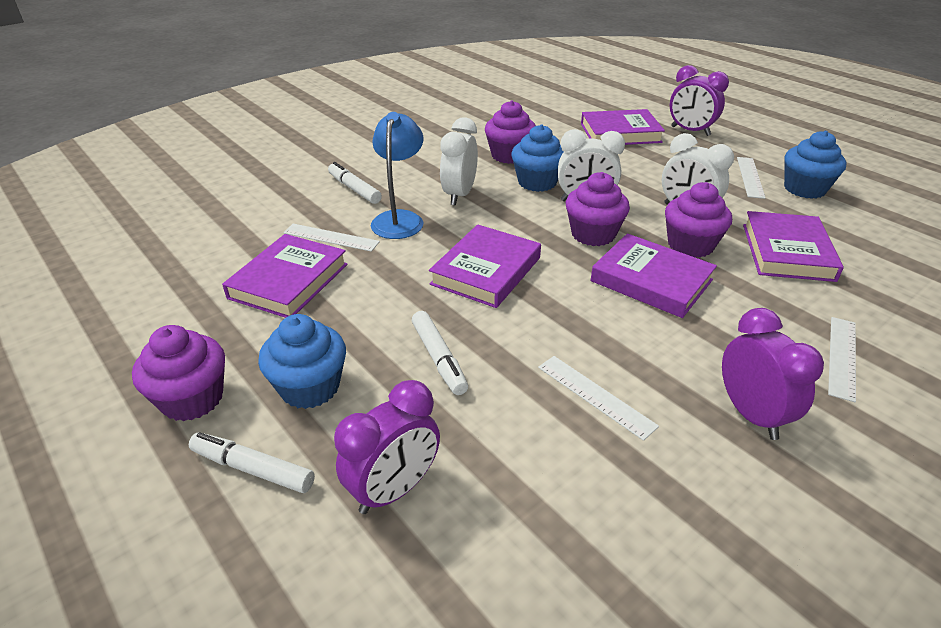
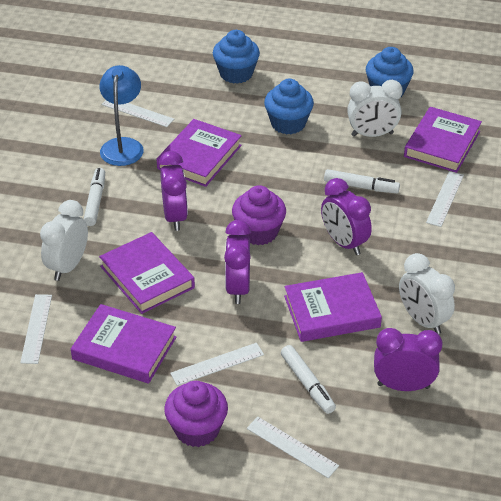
purple clock: 3 -> 4
purple cupcake: 4 -> 2
white ruler: 4 -> 5

